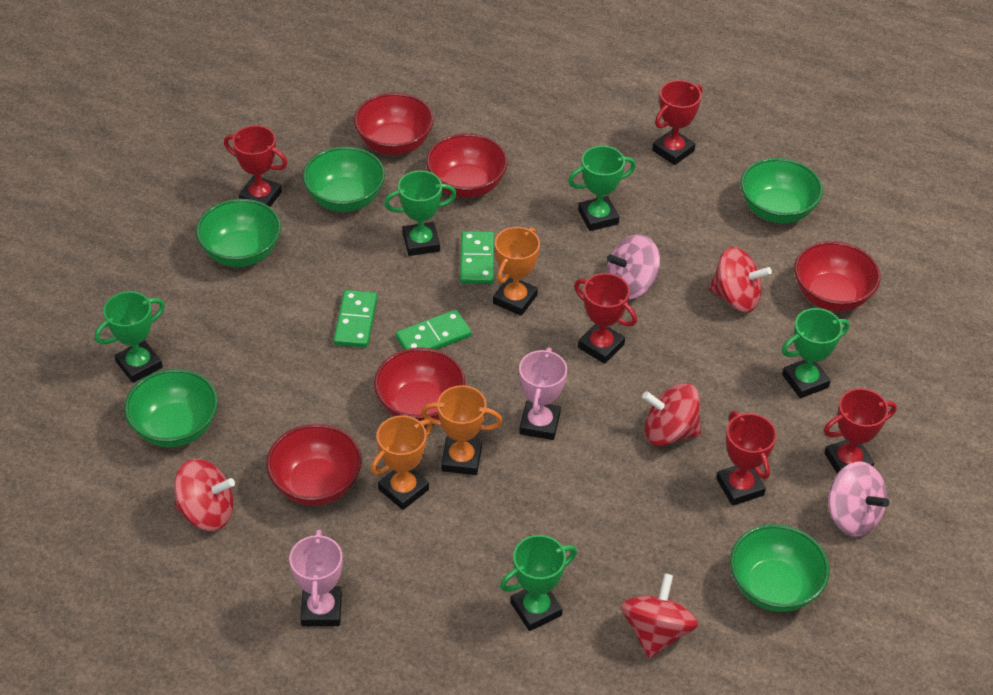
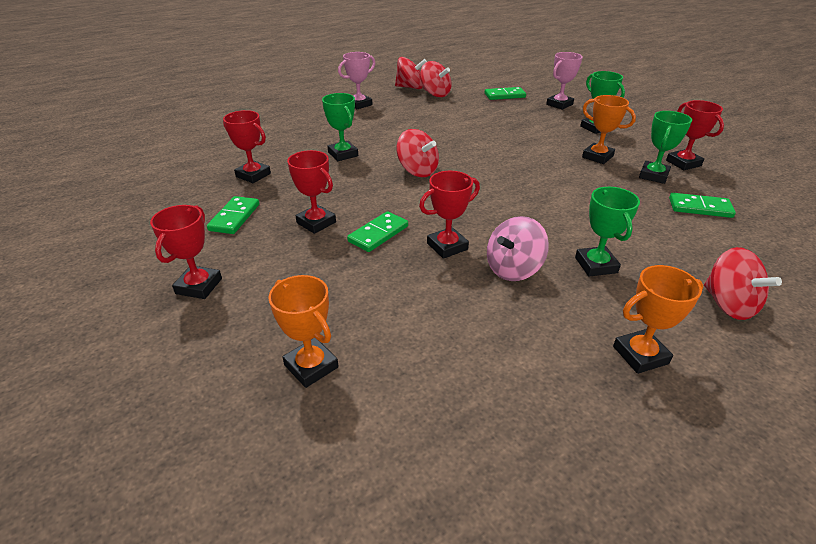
green bowl: 5 -> 0
green domino: 3 -> 4
green trophy: 5 -> 4
pink spinning top: 2 -> 1
red bowl: 5 -> 0

